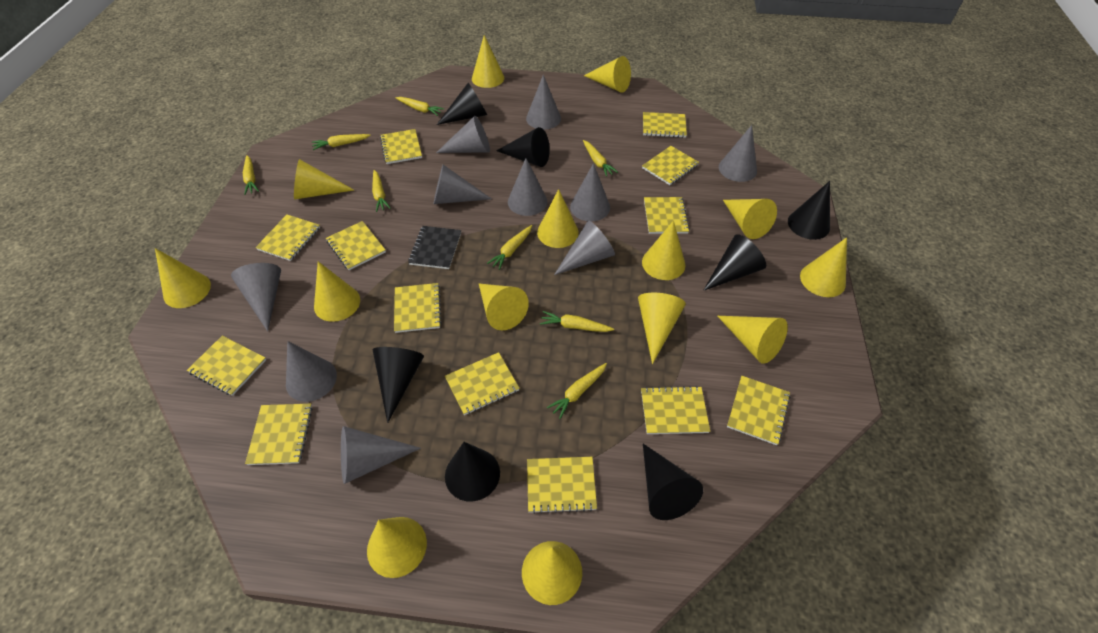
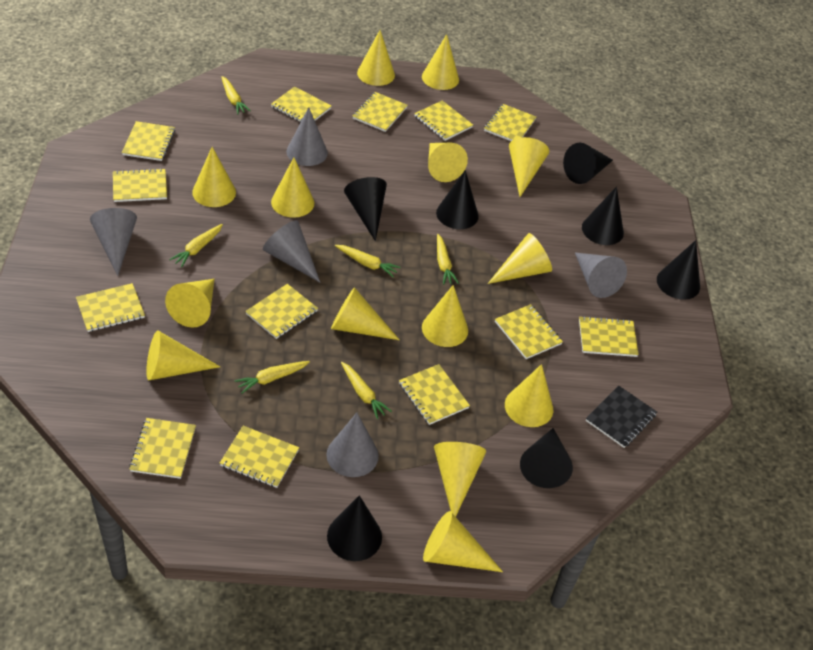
grey cone: 10 -> 5
yellow carrot: 8 -> 6

